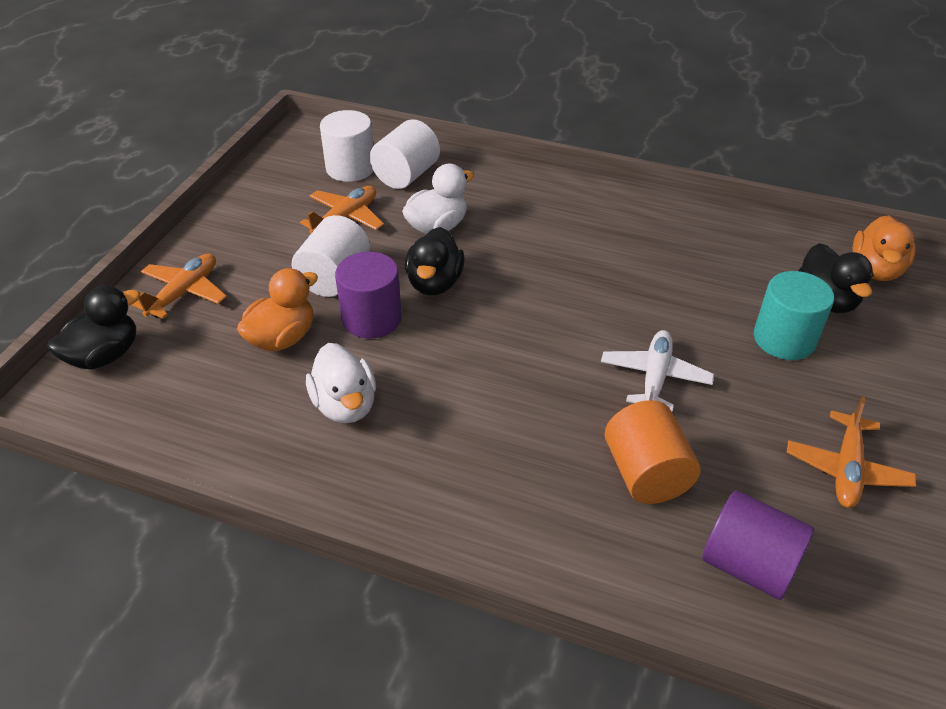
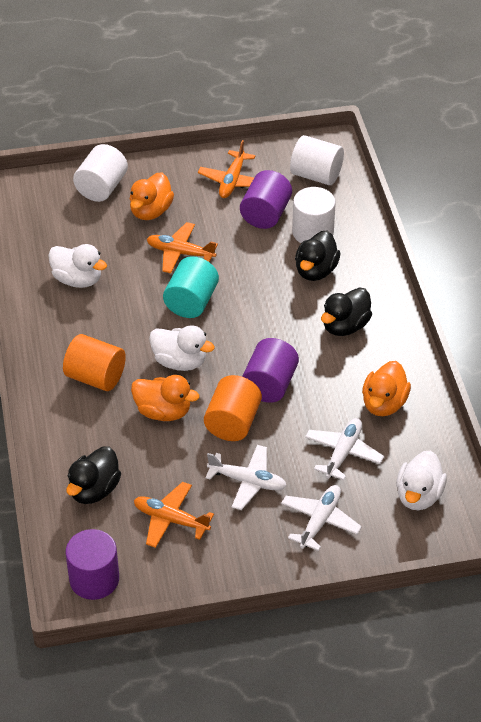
orange cylinder: 1 -> 2
orange duck: 2 -> 3
purple cylinder: 2 -> 3
white duck: 2 -> 3
white plane: 1 -> 3

